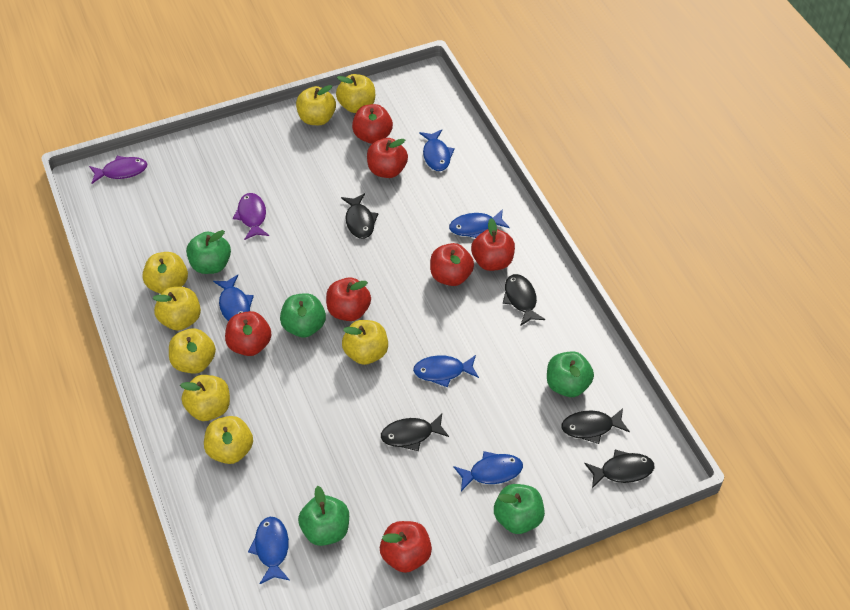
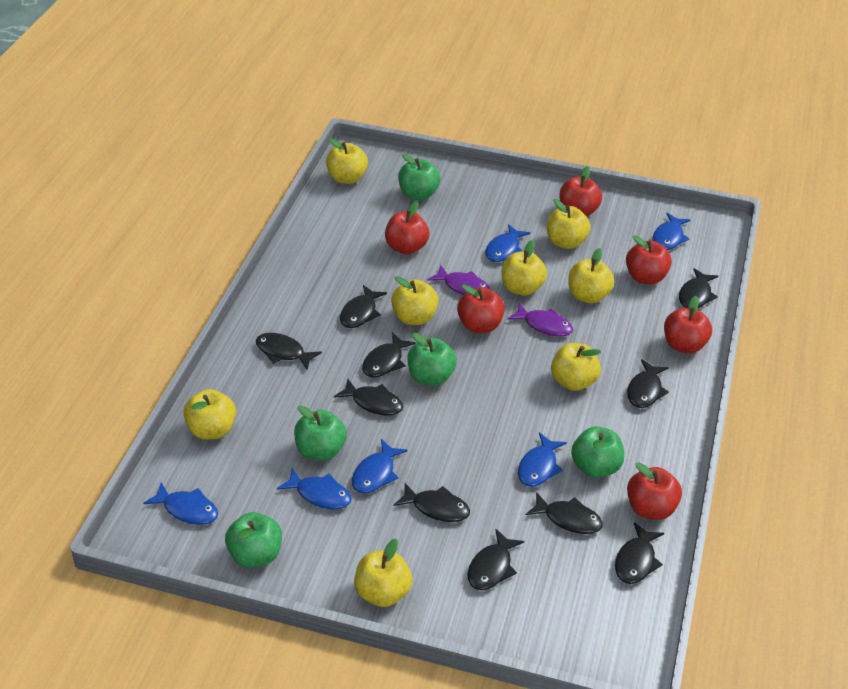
black fish: 5 -> 10
red apple: 7 -> 6

